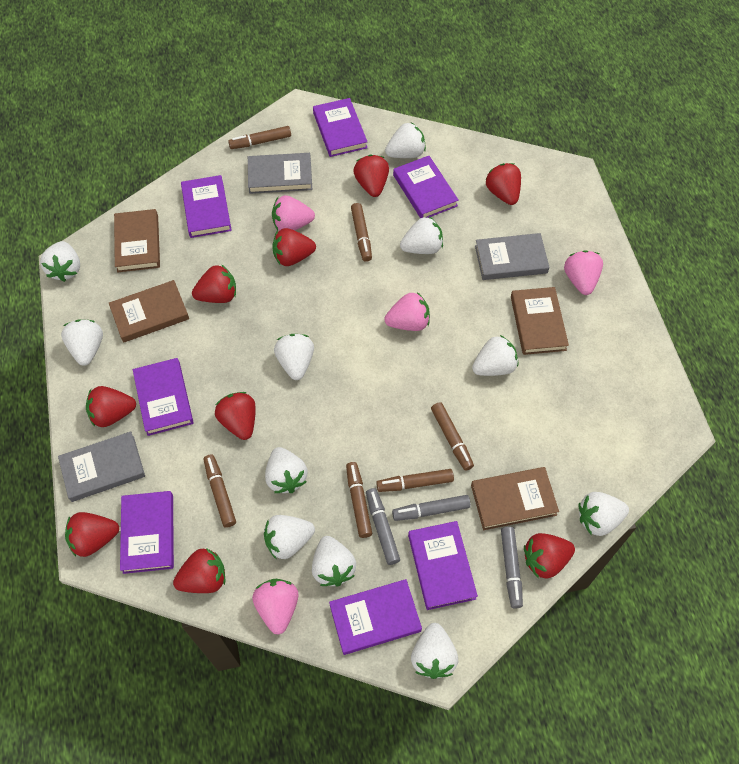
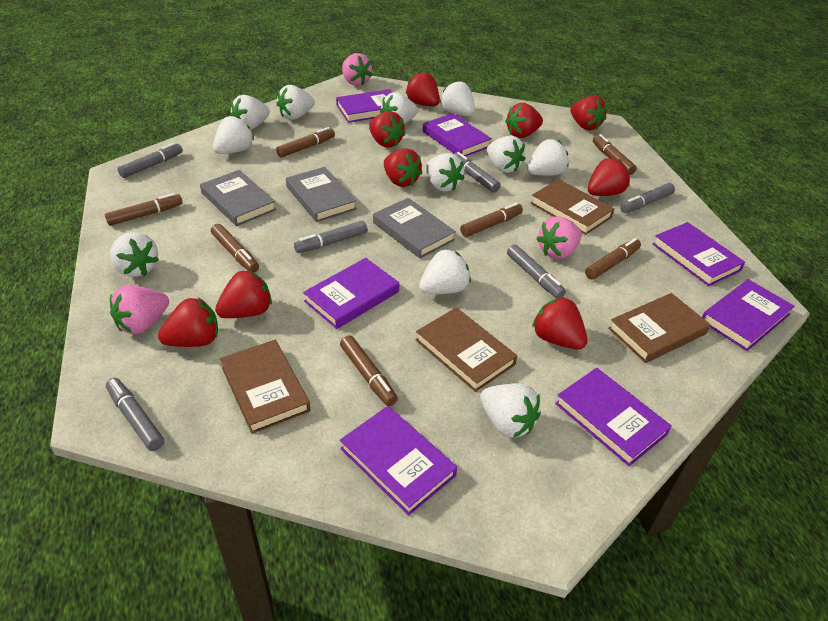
brown marker: 6 -> 7
grey marker: 3 -> 6
pink strawberry: 4 -> 3

